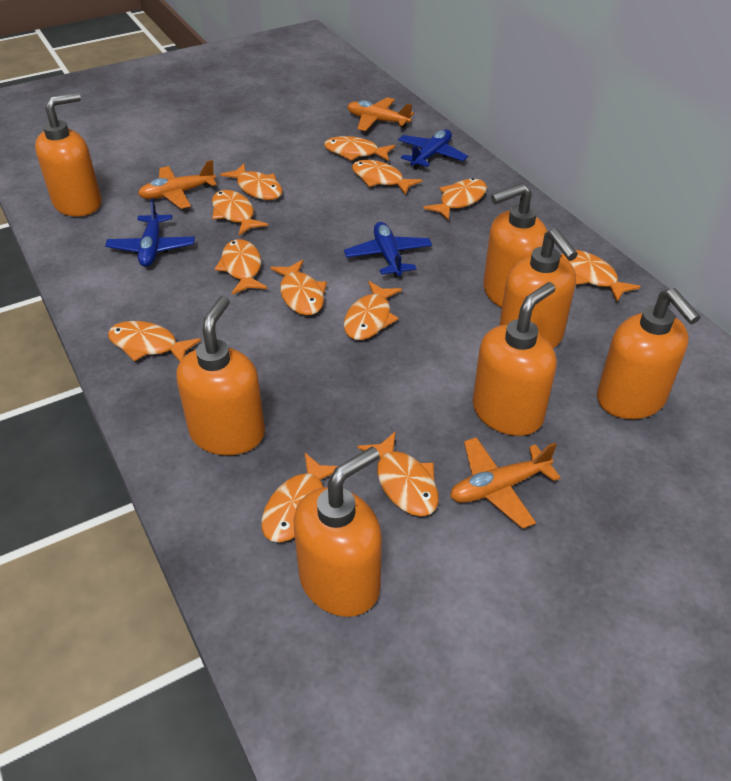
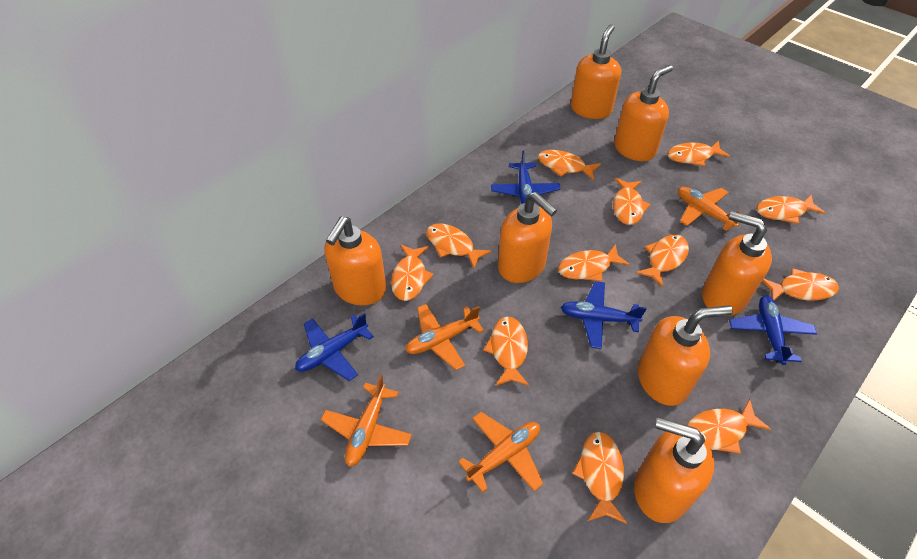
blue plane: 3 -> 4
orange plane: 3 -> 4

